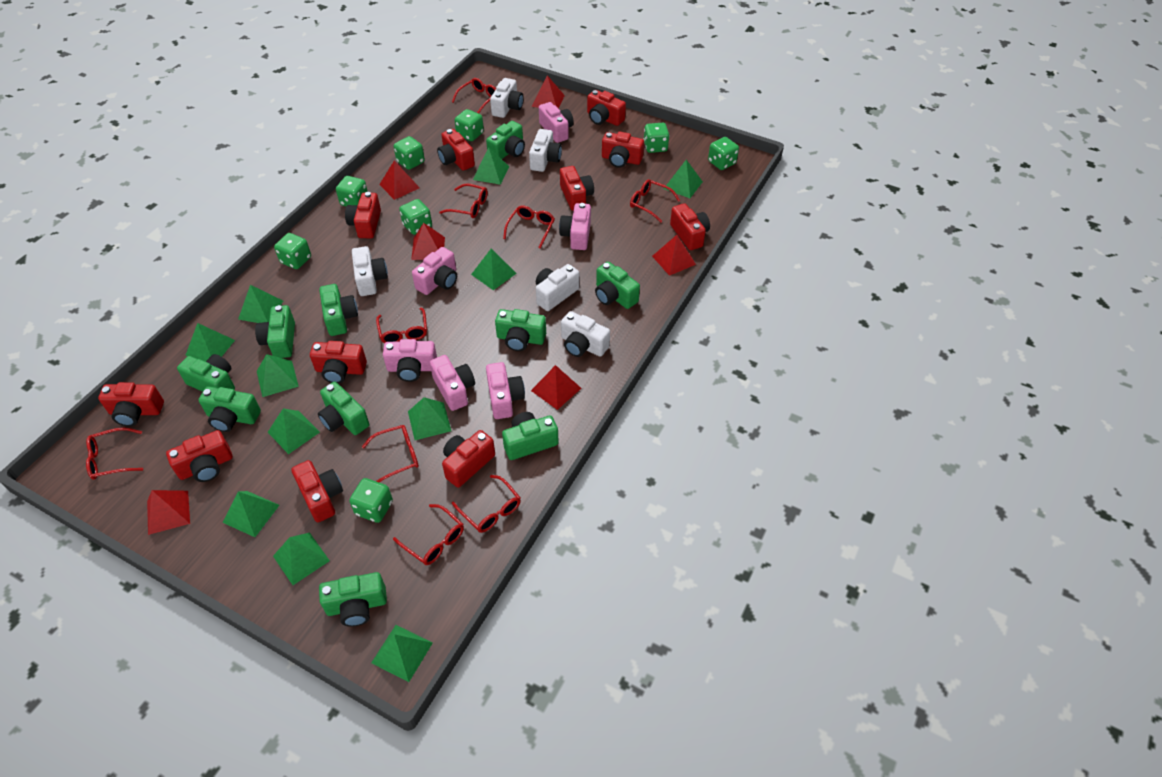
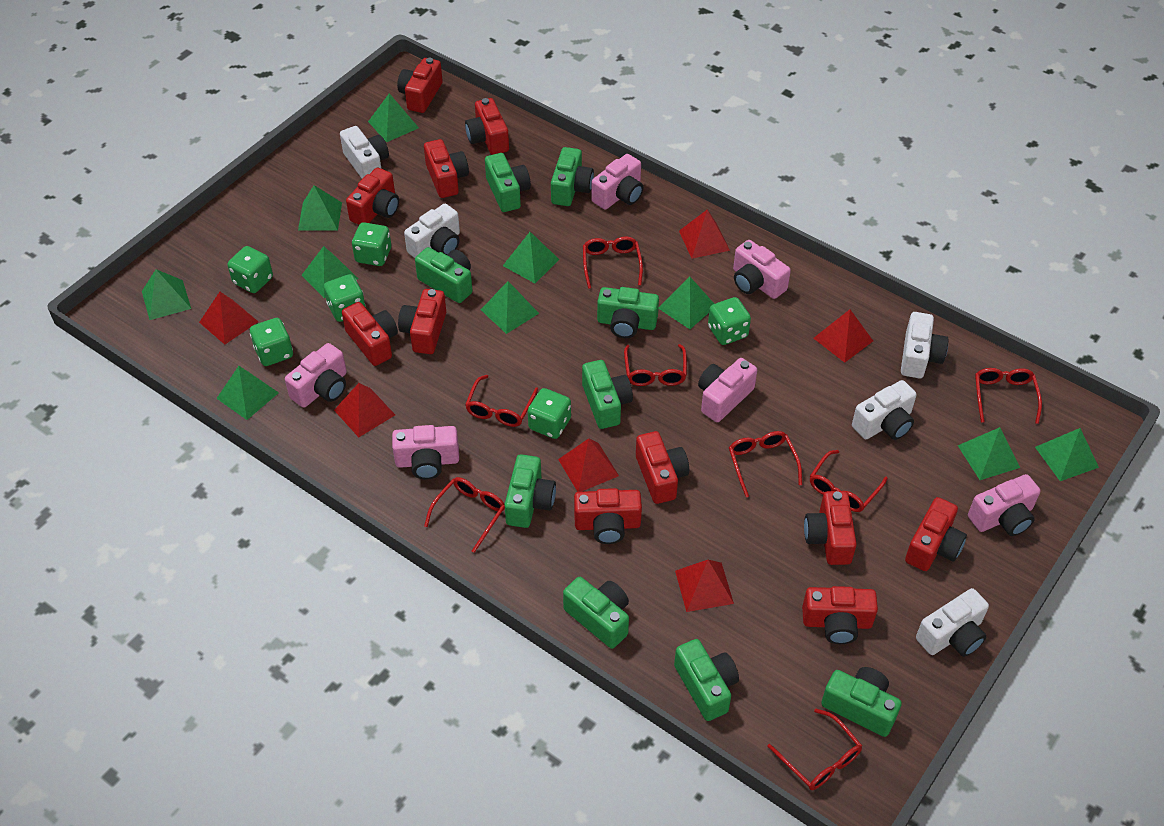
green camera: 10 -> 9
green dice: 8 -> 6
green pyramid: 11 -> 10
red glasses: 9 -> 8

